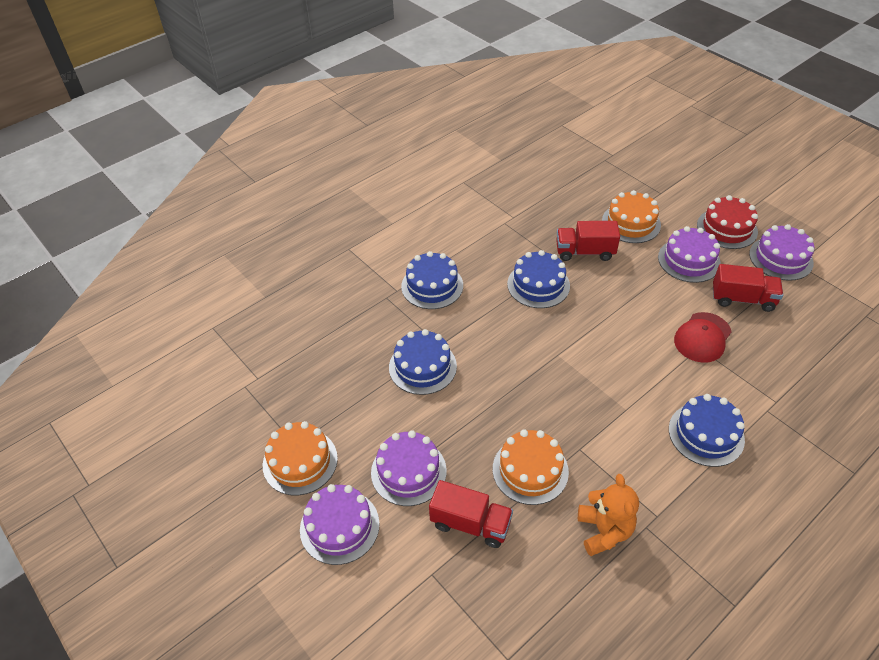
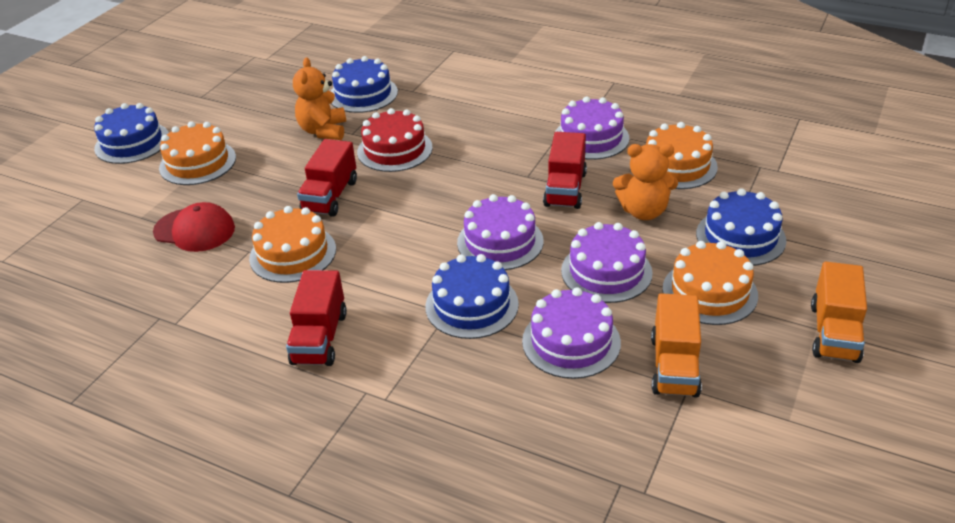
orange cake: 3 -> 4
orange teddy bear: 1 -> 2
orange truck: 0 -> 2

